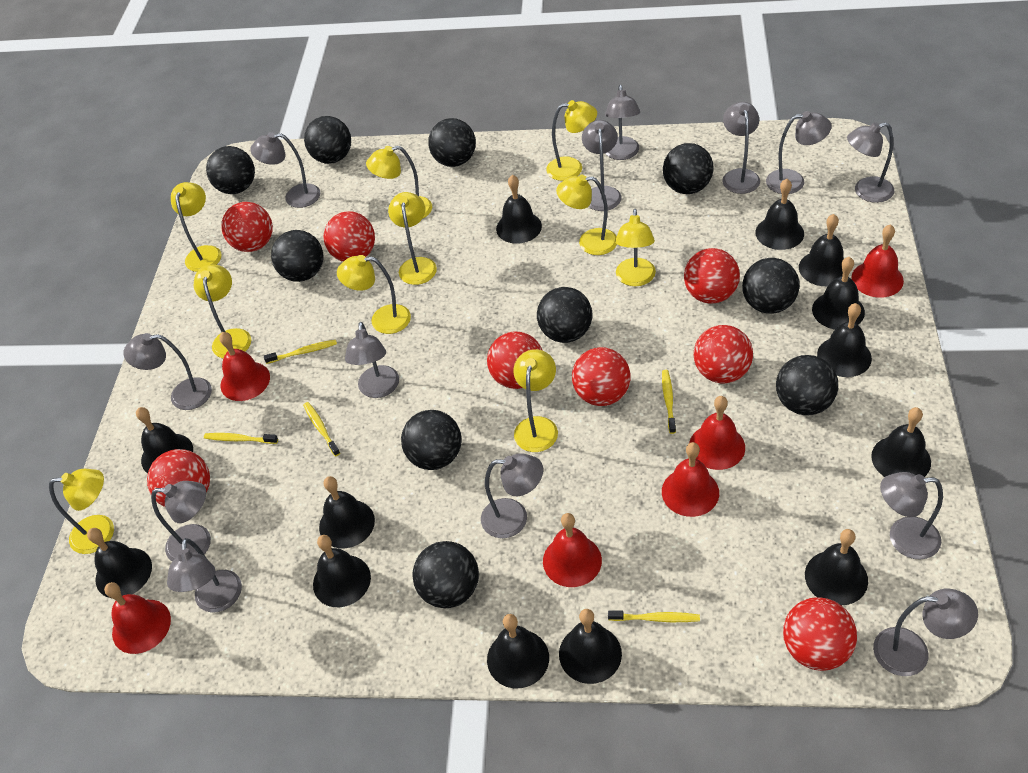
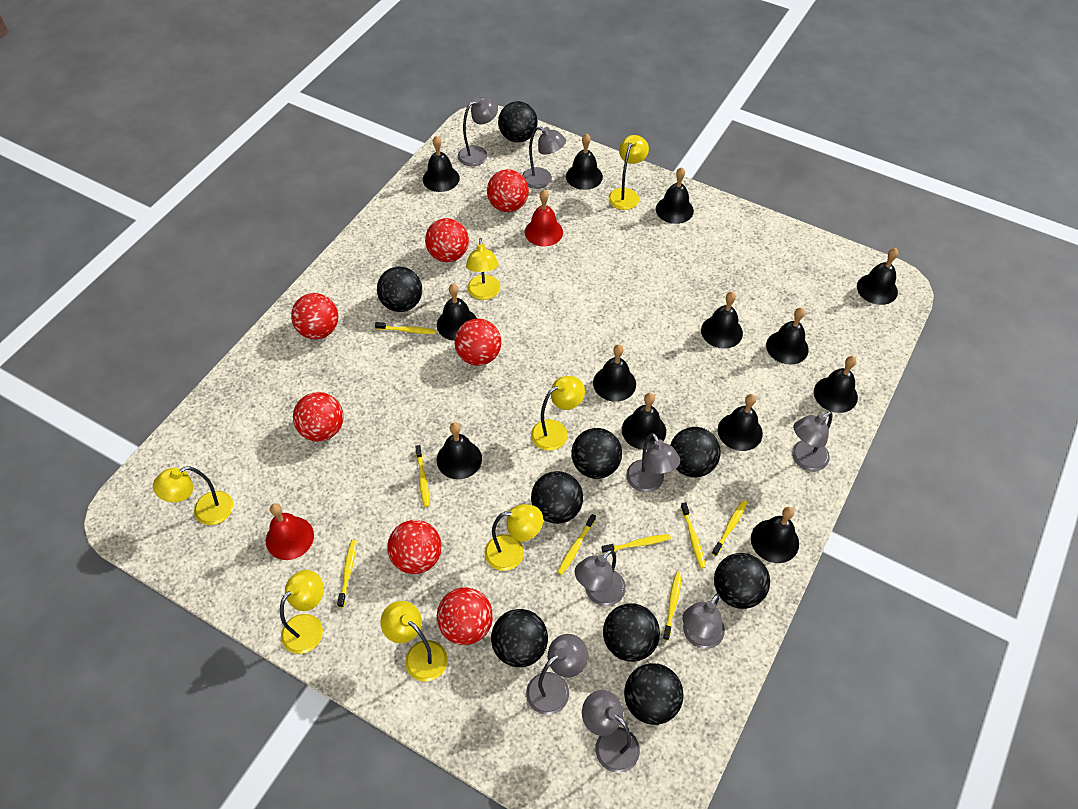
black ball: 10 -> 9
grey lamp: 13 -> 8
red ball: 8 -> 7
red bell: 6 -> 2
yellow lamp: 10 -> 7
yellow toothbrush: 5 -> 8

